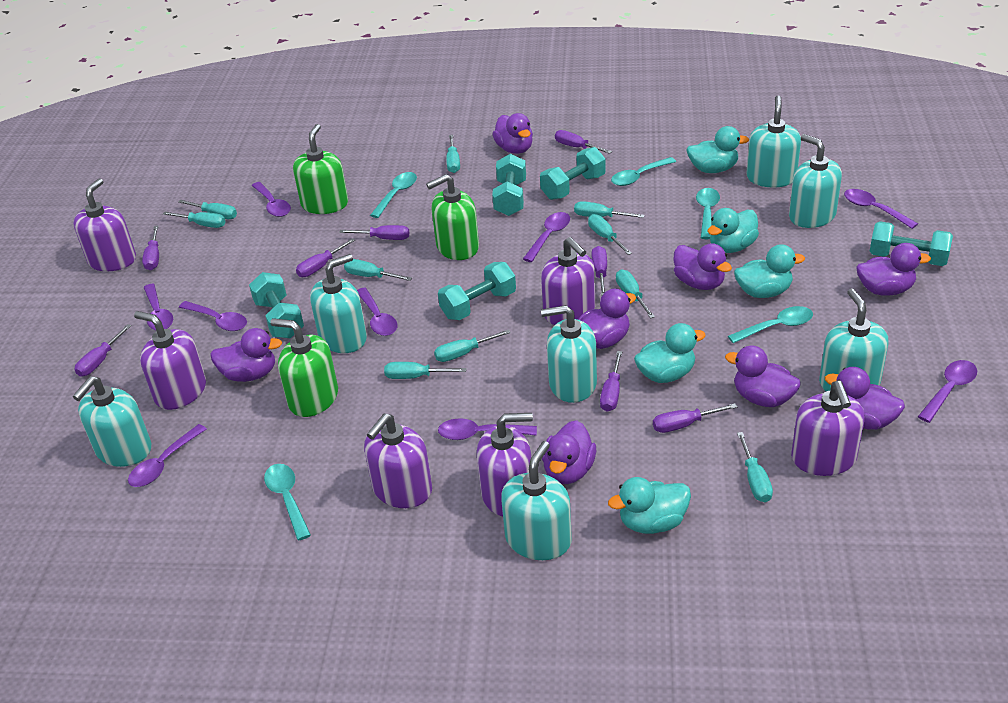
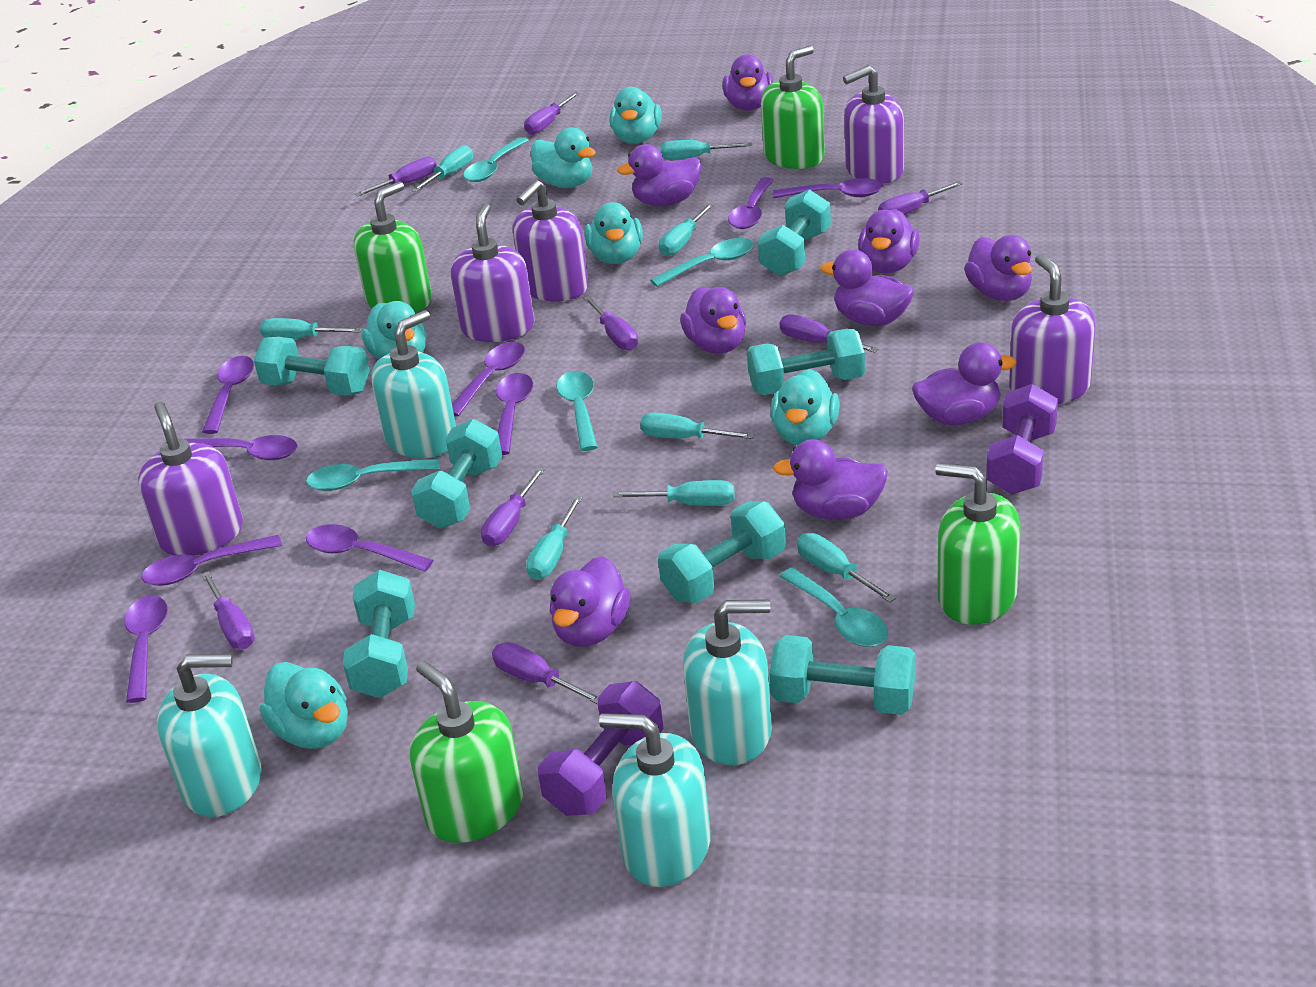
green soap dispenser: 3 -> 4
purple duck: 8 -> 9
purple dumbbell: 0 -> 2
purple soap dispenser: 6 -> 5
turquoise duck: 5 -> 6
turquoise dumbbell: 5 -> 7
turquoise screwdriver: 10 -> 8
turquoise soap dispenser: 7 -> 4

